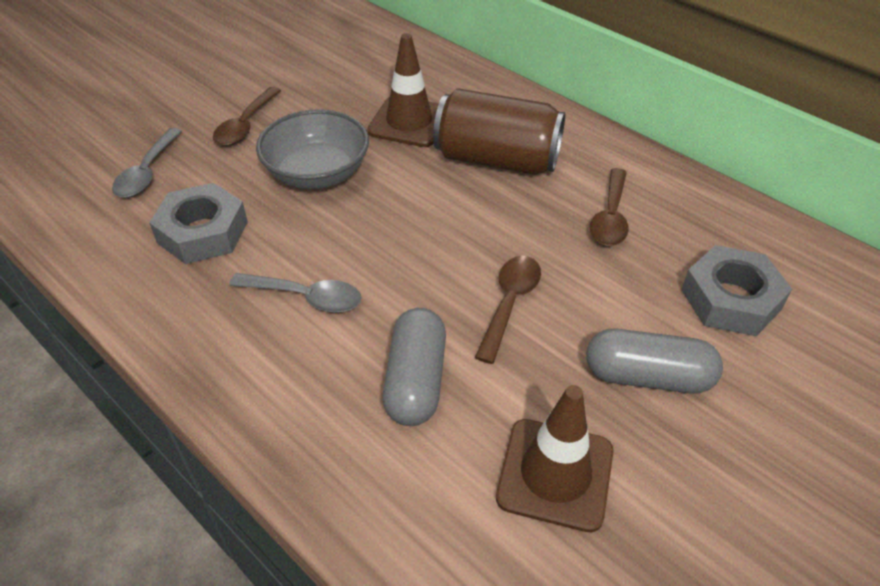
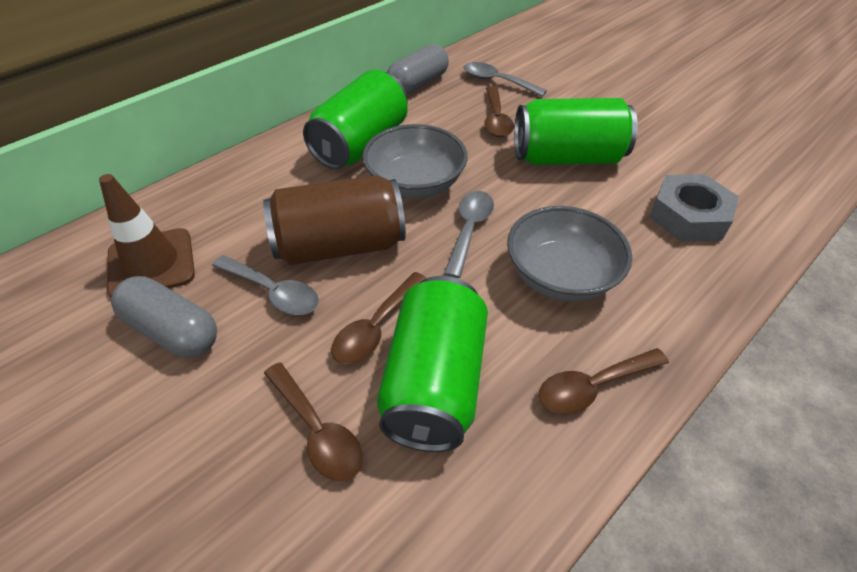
brown spoon: 3 -> 4
brown traffic cone: 2 -> 1
green can: 0 -> 3
grey bowl: 1 -> 2
grey nut: 2 -> 1
grey spoon: 2 -> 3

